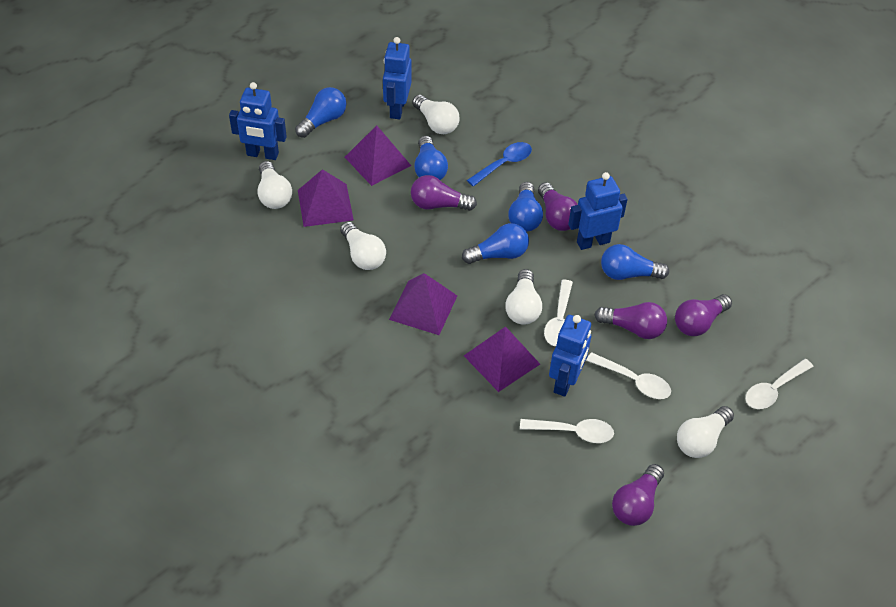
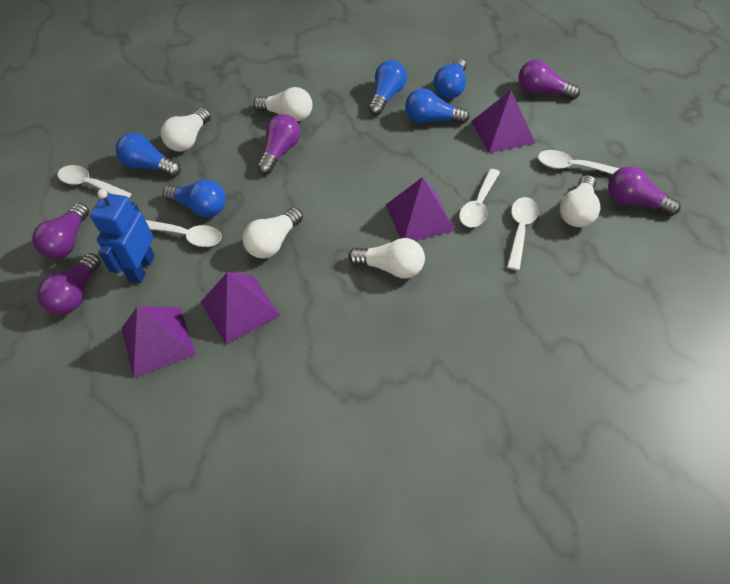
blue robot: 4 -> 1
blue spoon: 1 -> 0
white spoon: 4 -> 5

